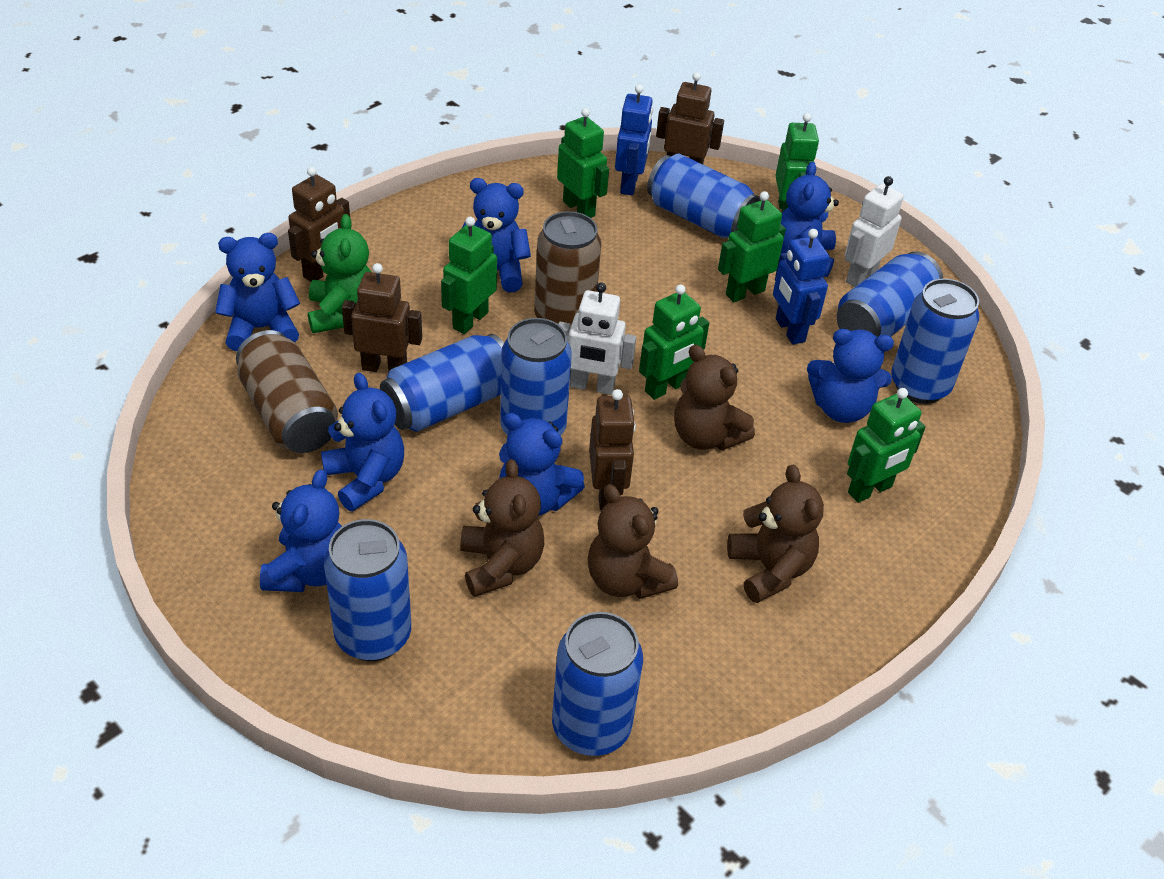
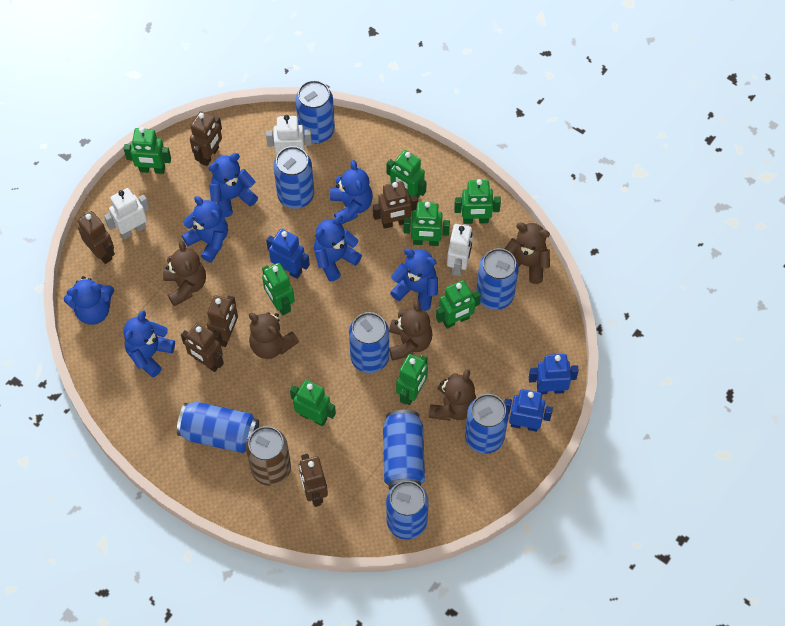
blue can: 7 -> 8
blue robot: 2 -> 3
brown can: 2 -> 1
brown robot: 4 -> 6
brown teddy bear: 4 -> 5
green robot: 6 -> 8
green teddy bear: 1 -> 0
white robot: 2 -> 3

